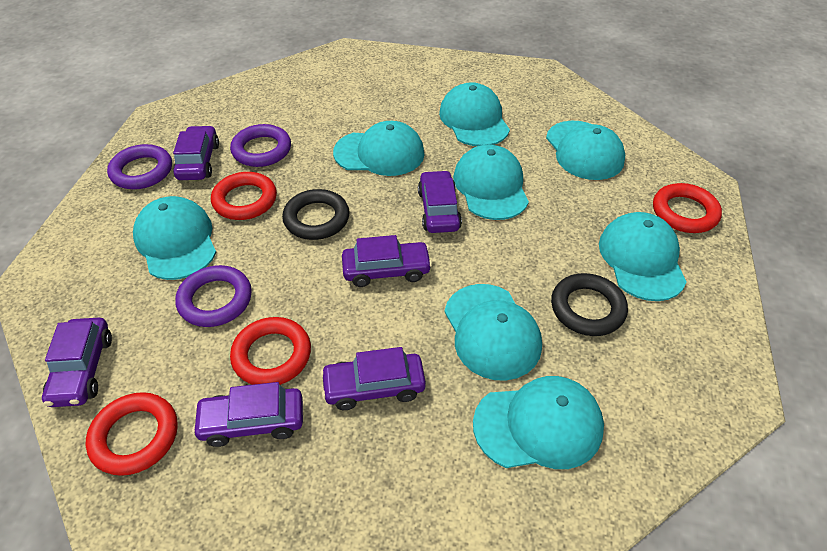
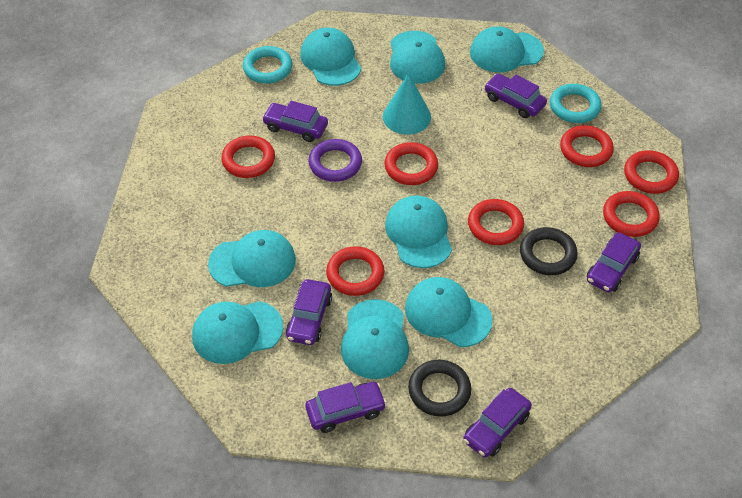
purple ring: 3 -> 1
red ring: 4 -> 7
turquoise cone: 0 -> 1
turquoise ring: 0 -> 2

